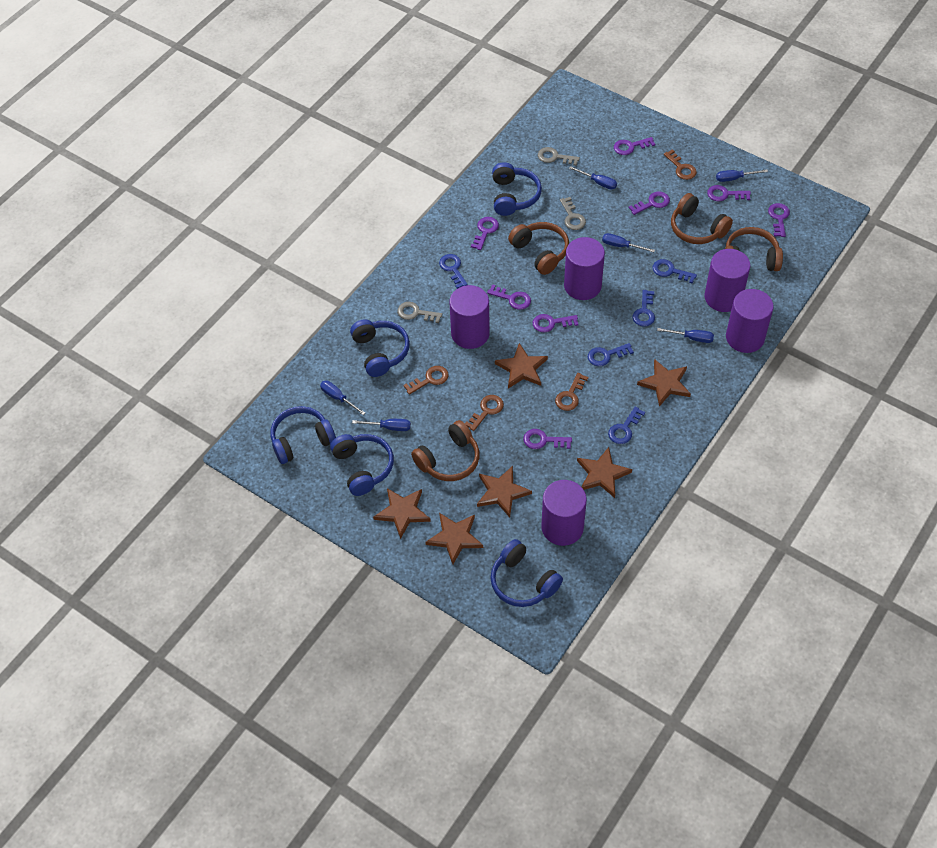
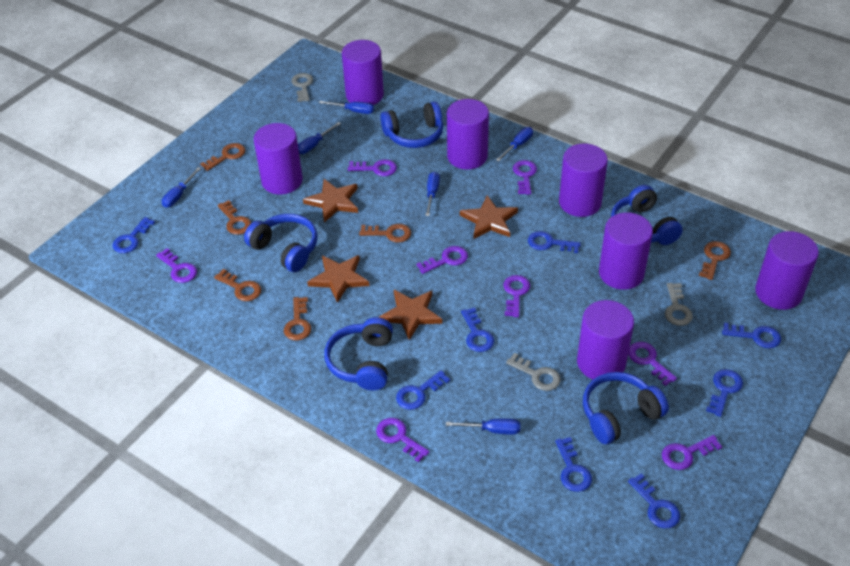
blue key: 5 -> 8
brown headphones: 4 -> 0
brown key: 4 -> 6
brown star: 6 -> 4
purple cylinder: 5 -> 7

